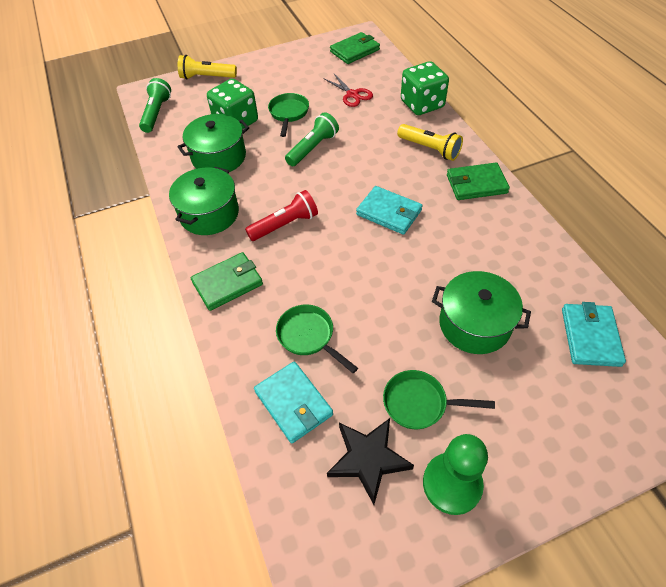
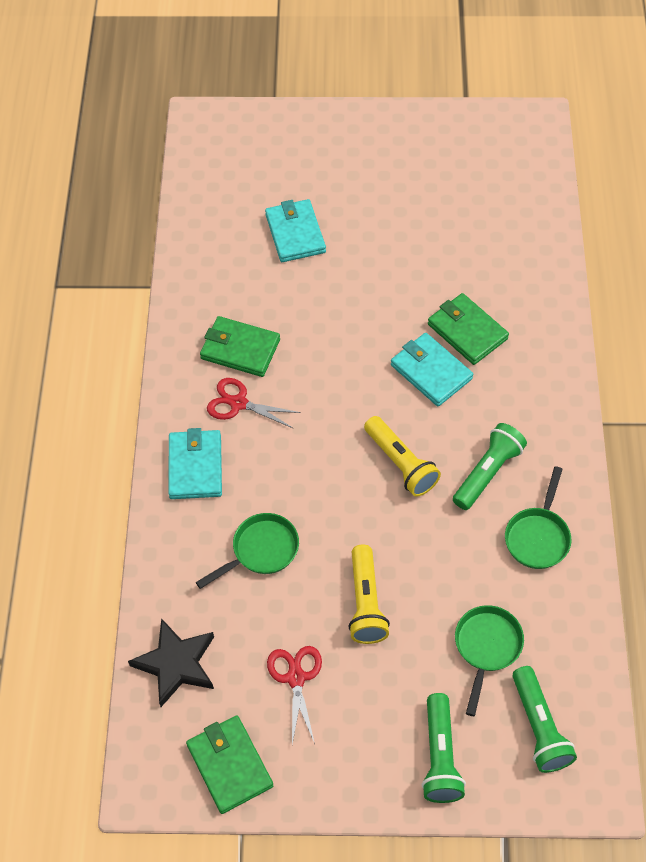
green dice: 2 -> 0
green flashlight: 2 -> 3
green pawn: 1 -> 0
green pot: 3 -> 0
red flashlight: 1 -> 0
red scissors: 1 -> 2

